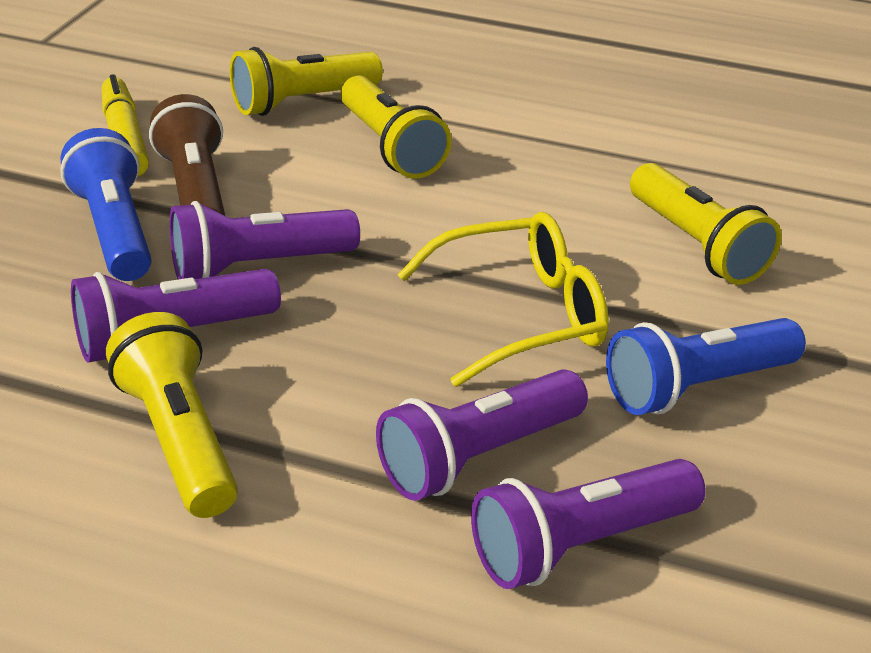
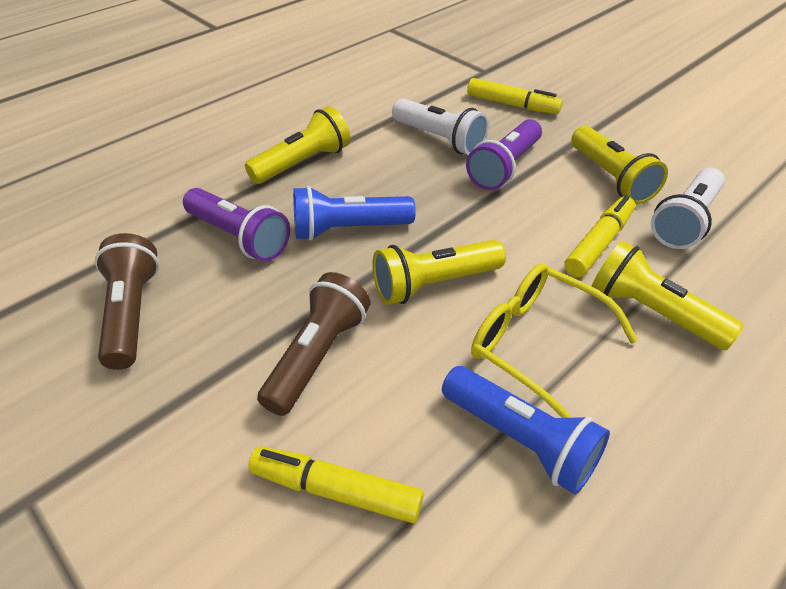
brown flashlight: 1 -> 2
purple flashlight: 4 -> 2
white flashlight: 0 -> 2
yellow marker: 1 -> 3

